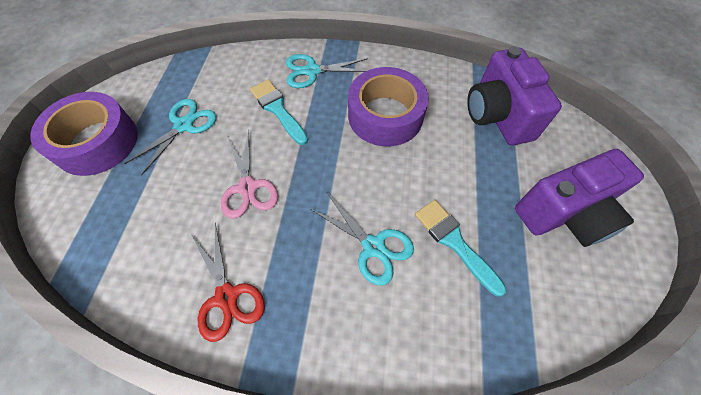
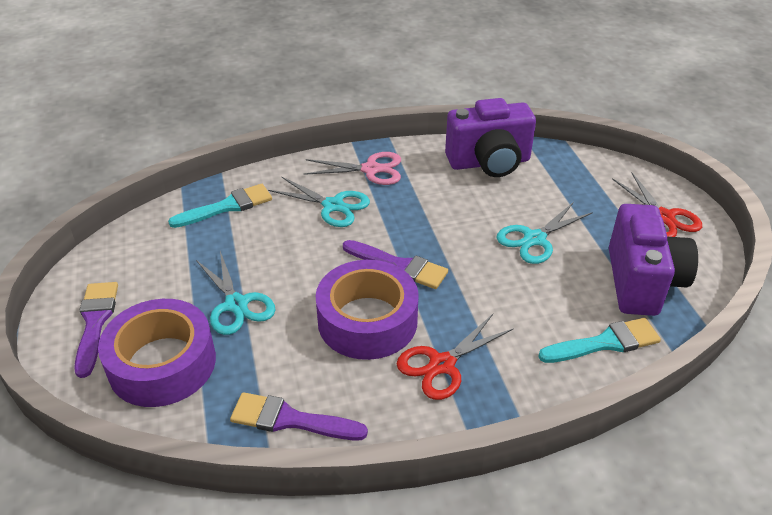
purple brush: 0 -> 3
red scissors: 1 -> 2

